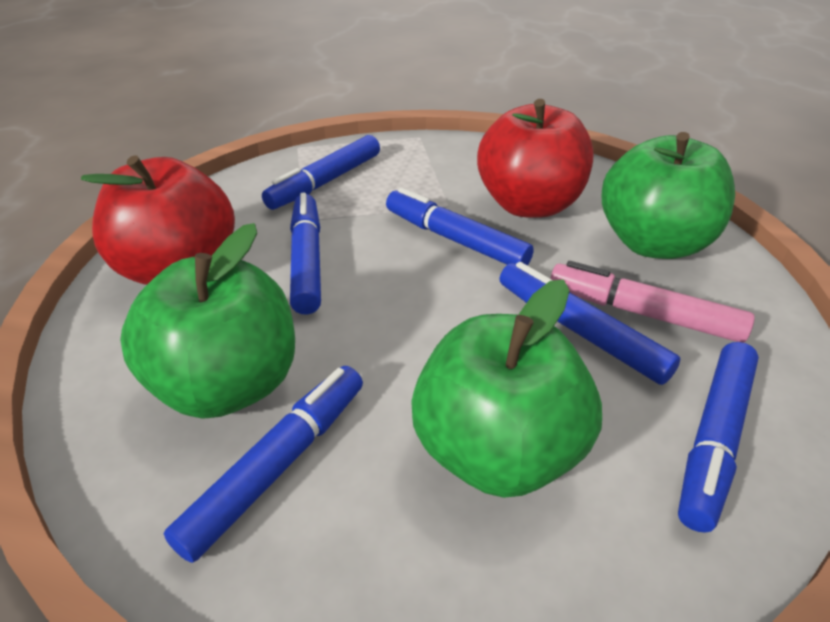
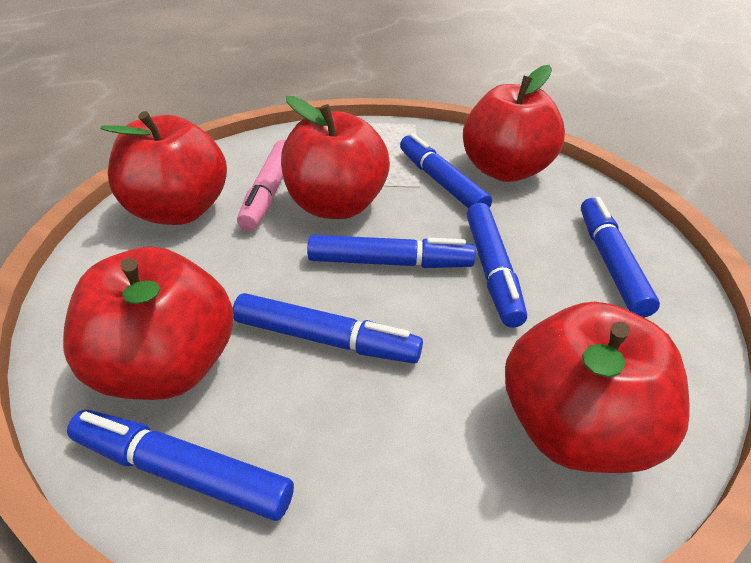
green apple: 3 -> 0
red apple: 2 -> 5

